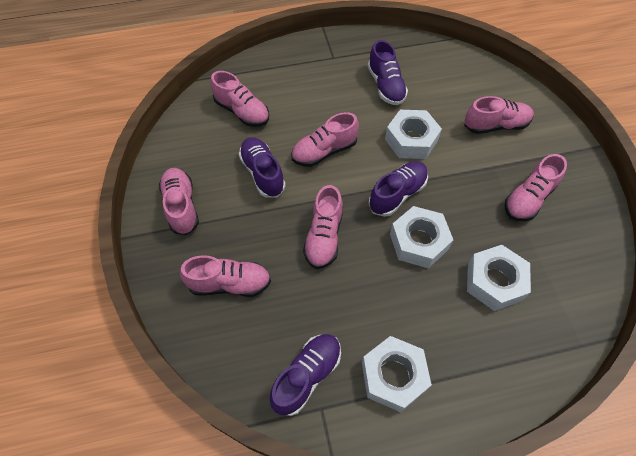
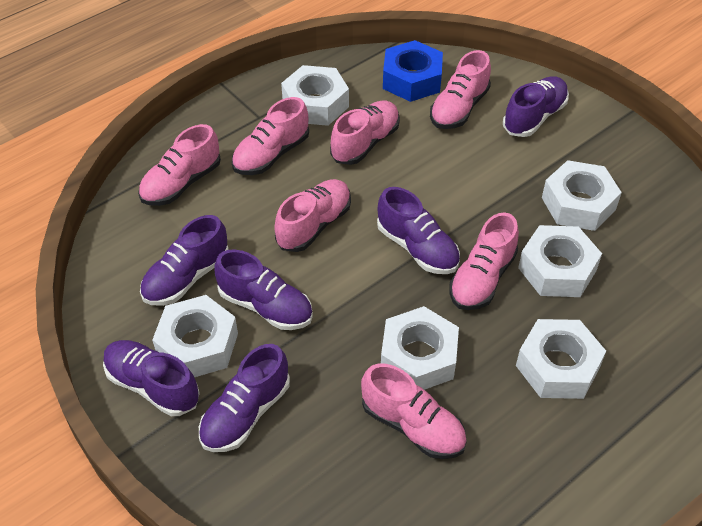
blue nut: 0 -> 1
purple shoe: 4 -> 6
white nut: 4 -> 6

